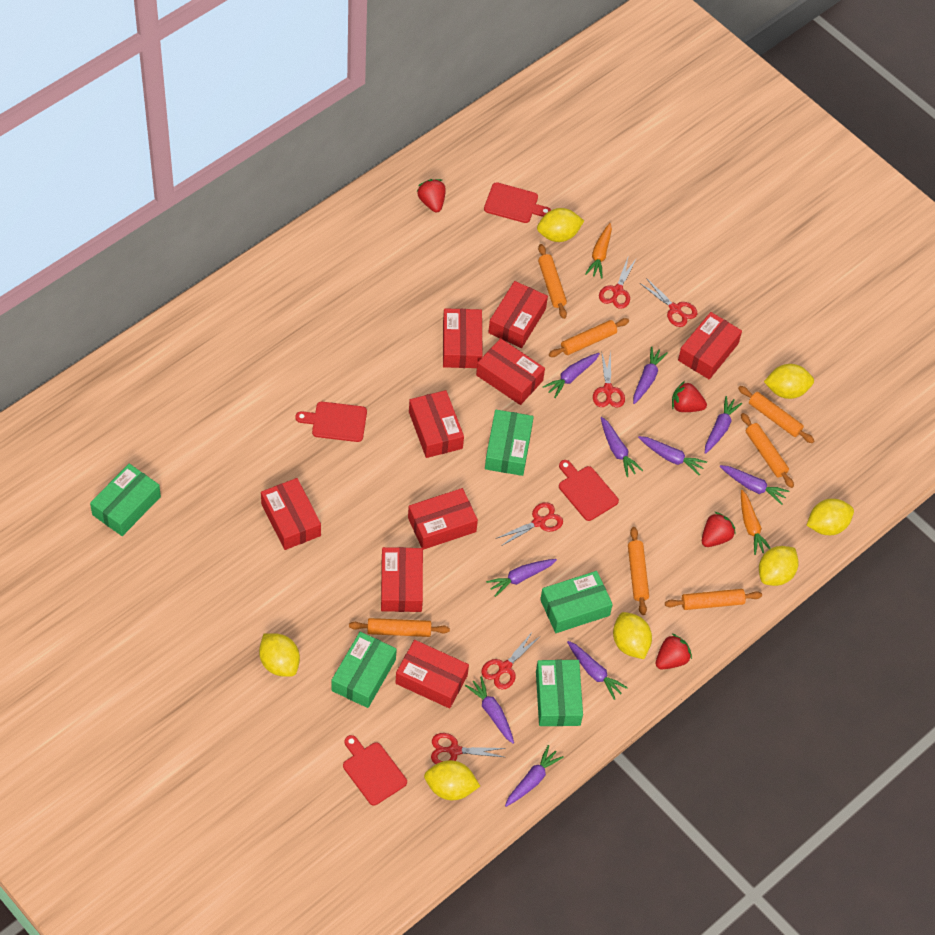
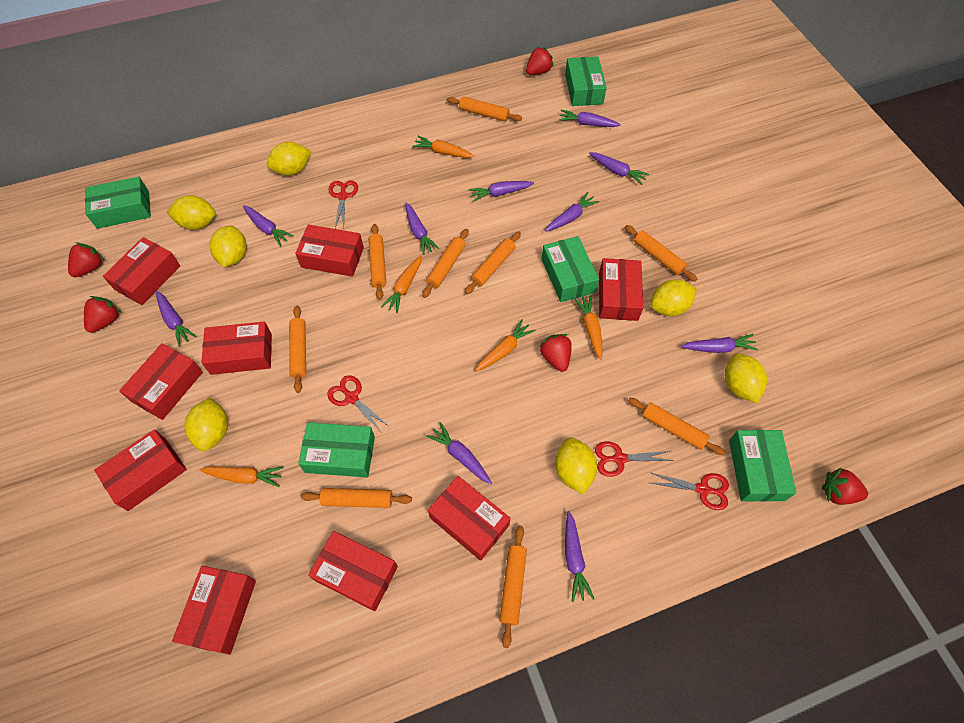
orange carrot: 2 -> 5
orange rolling pin: 7 -> 9
red cutting board: 4 -> 0
red scissors: 6 -> 4
red strawberry: 4 -> 5

